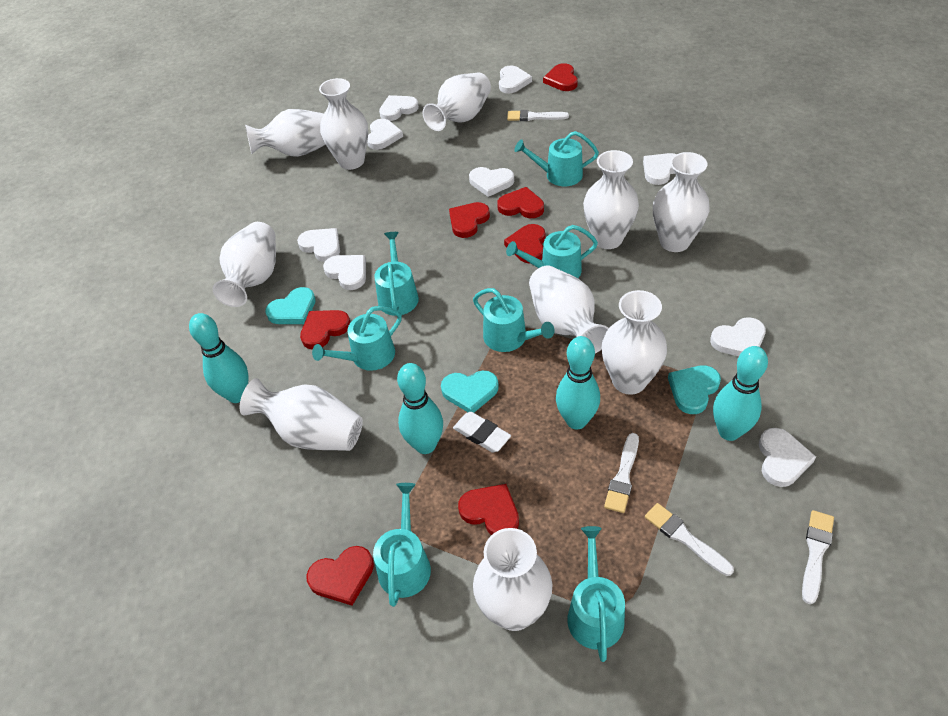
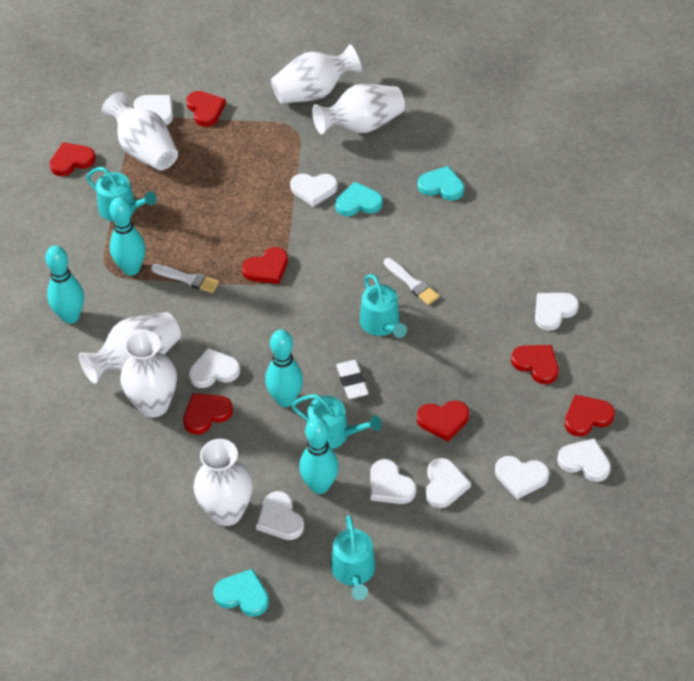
turquoise watering can: 7 -> 4
white brush: 4 -> 2
white vase: 10 -> 6

